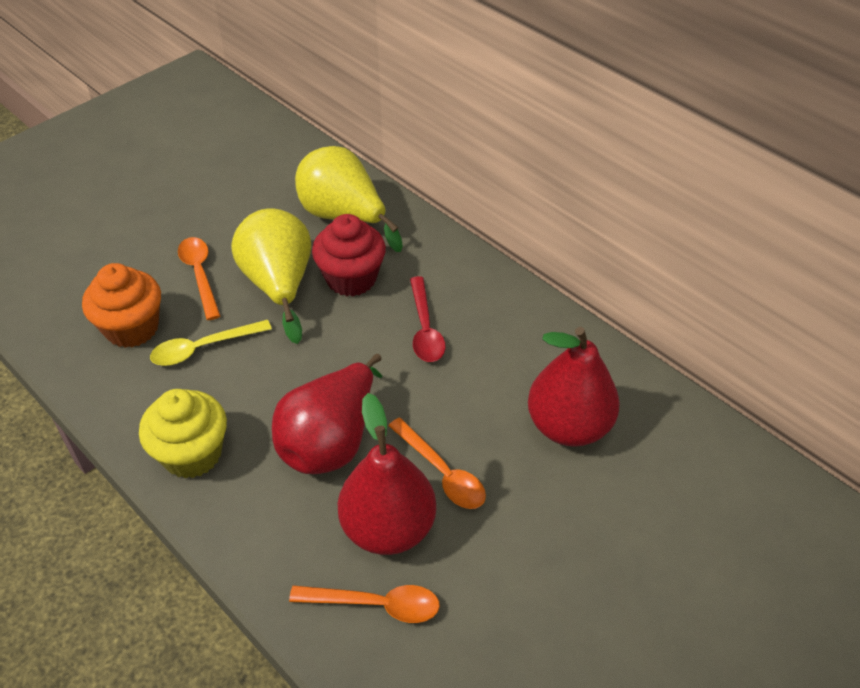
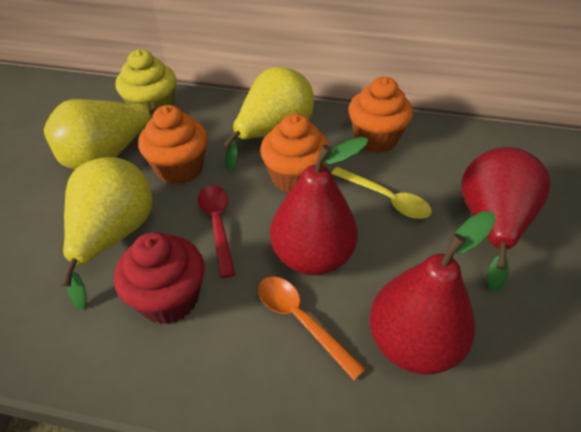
orange cupcake: 1 -> 3
orange spoon: 3 -> 1
yellow pear: 2 -> 3

